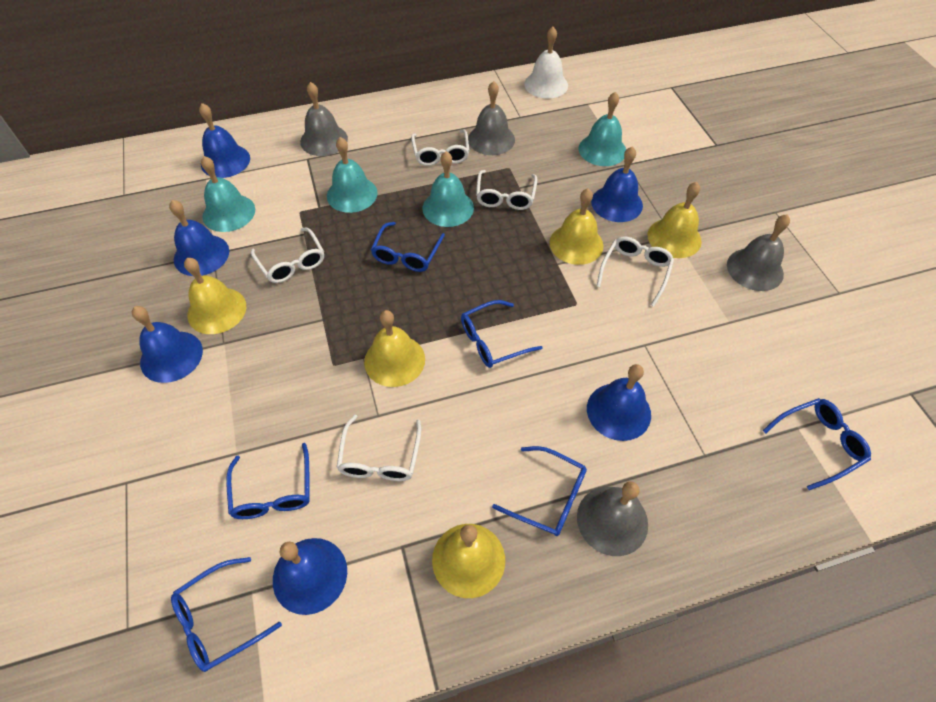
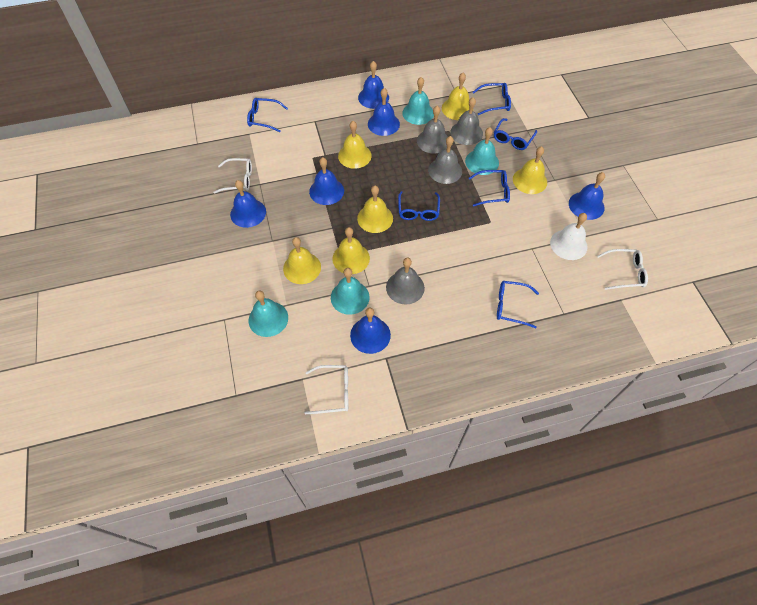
white glasses: 5 -> 3
yellow bell: 5 -> 6

